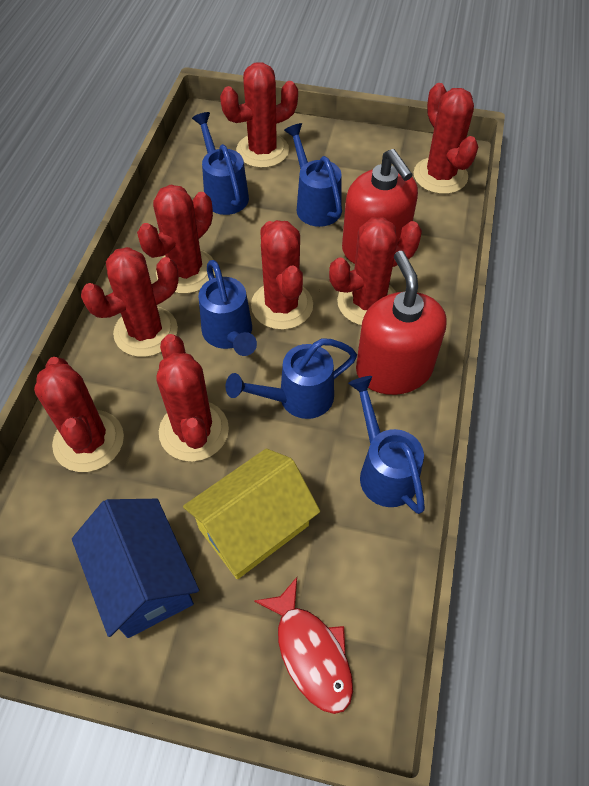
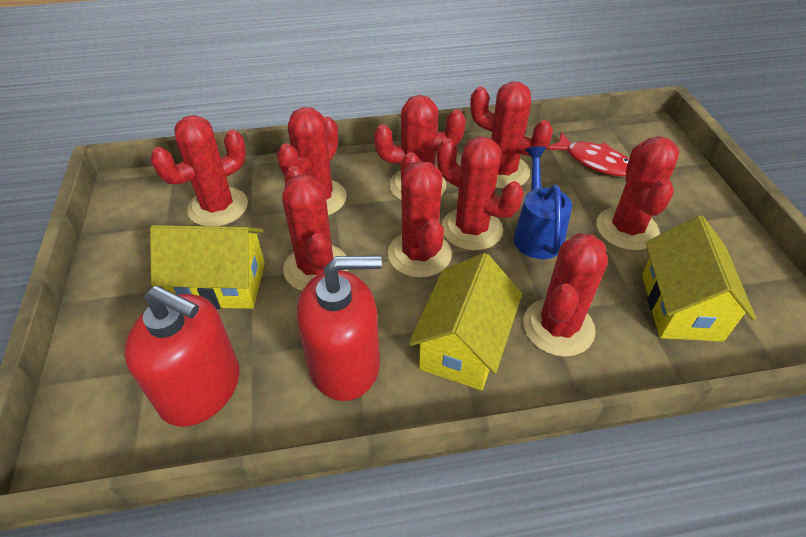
blue house: 1 -> 0
blue watering can: 5 -> 1
red cactus: 8 -> 9
yellow house: 1 -> 3

